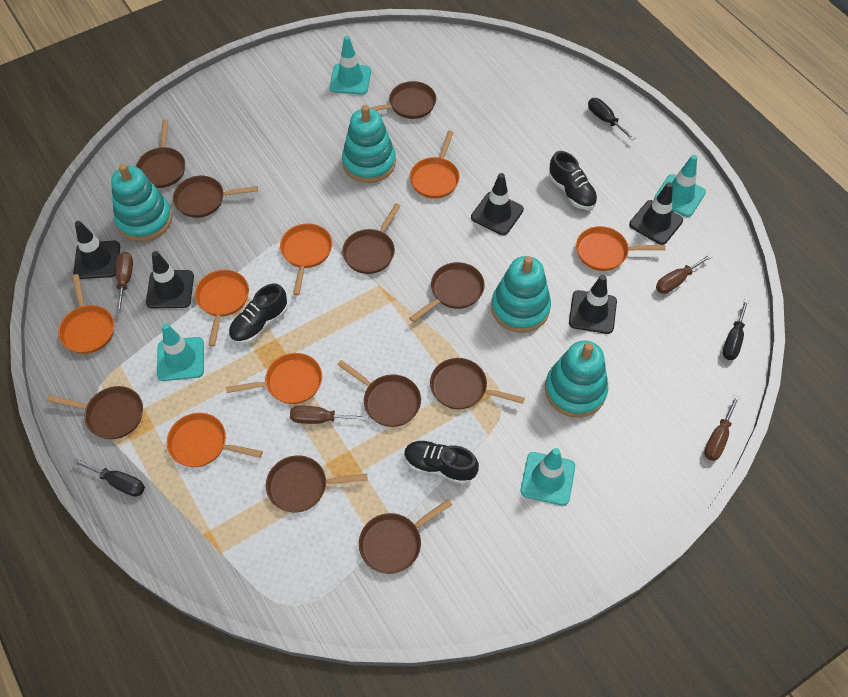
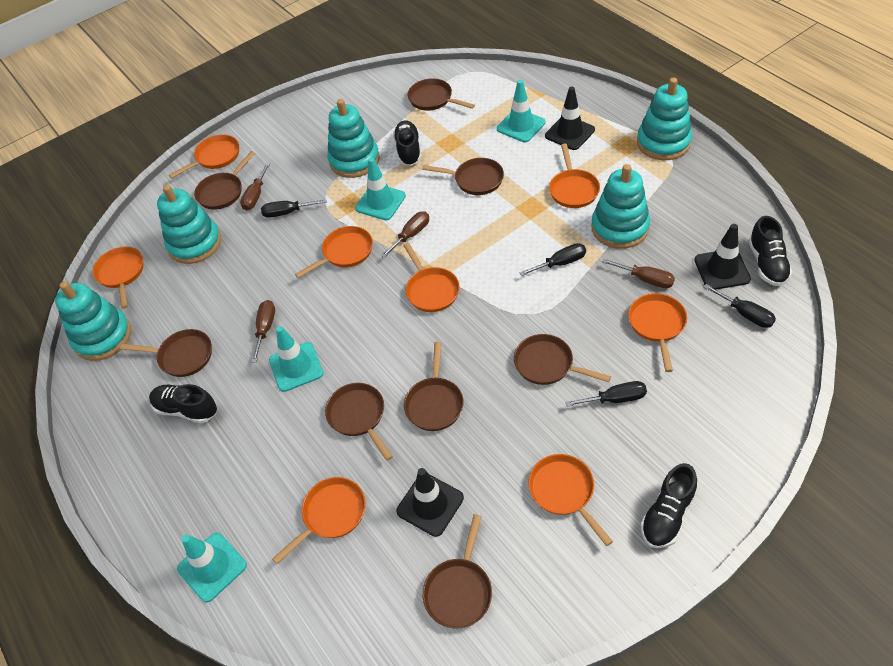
black screwdriver: 3 -> 4
black shoe: 3 -> 4
black traffic cone: 5 -> 3
brown pan: 10 -> 8
orange pan: 7 -> 8
turquoise stacking toy: 4 -> 5

